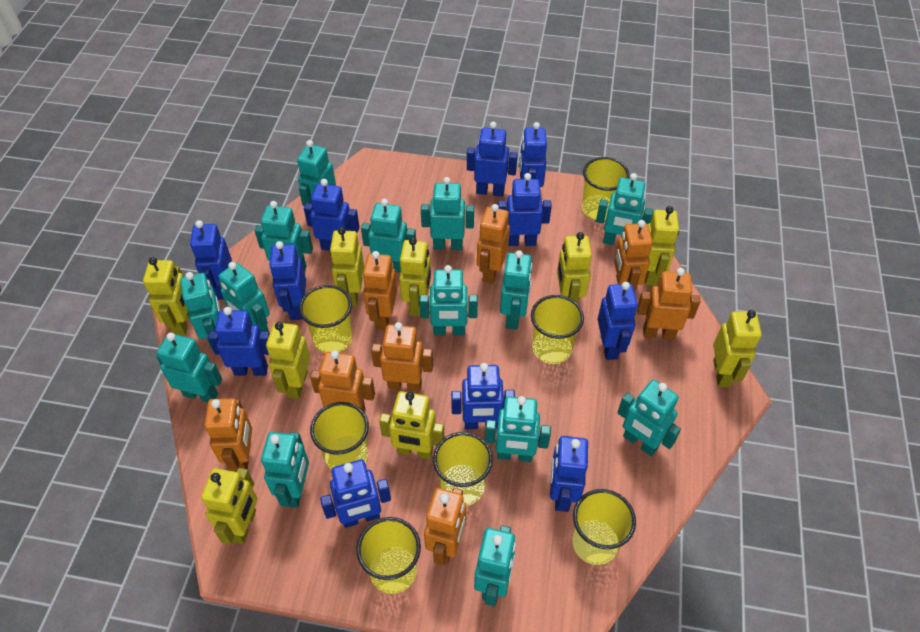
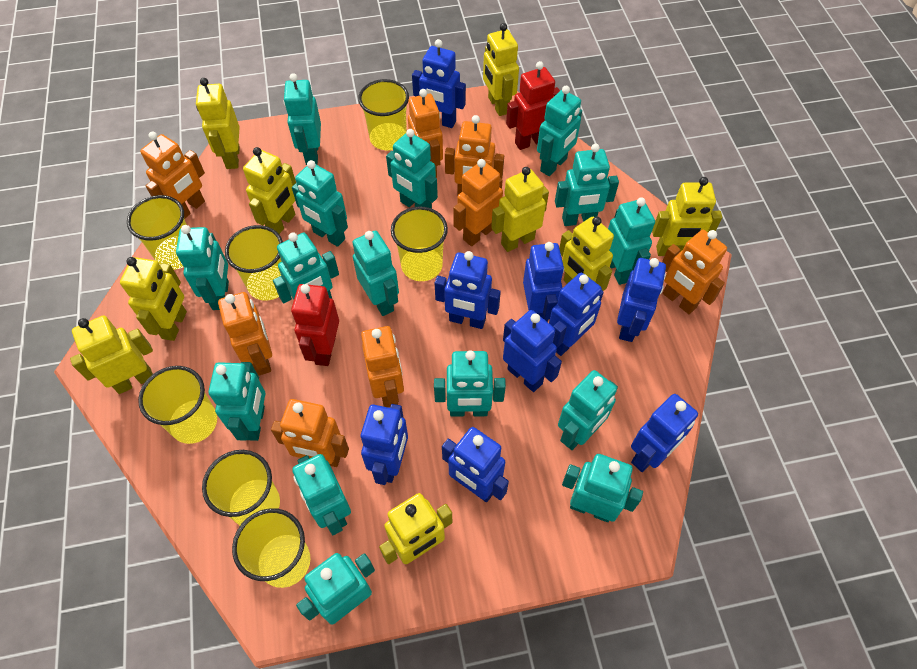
blue robot: 11 -> 9
red robot: 0 -> 2
turquoise robot: 14 -> 15

